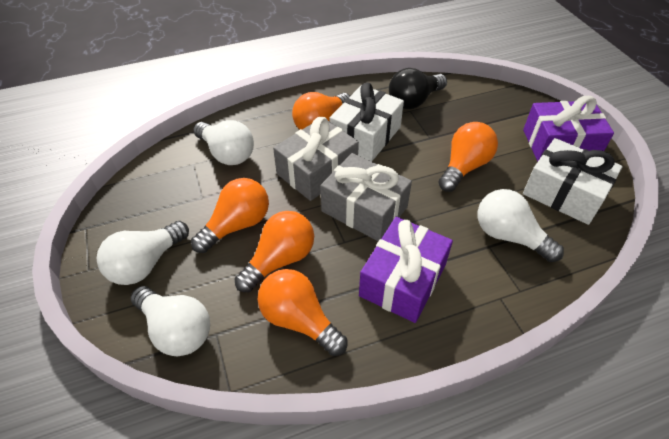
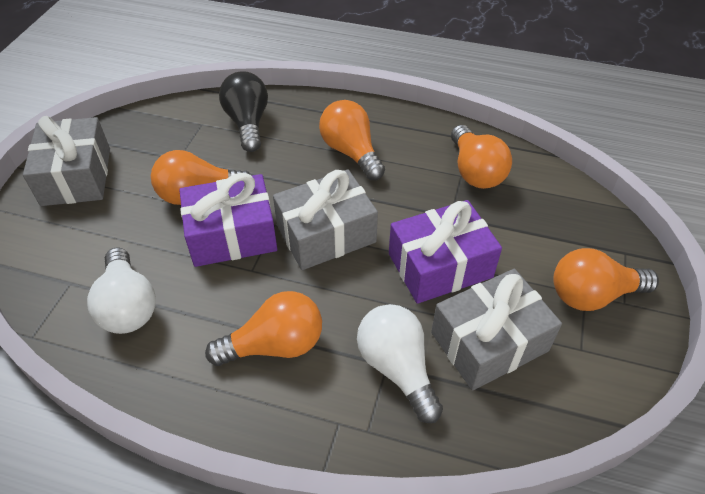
grey gift: 2 -> 3
white gift: 2 -> 0
white light bulb: 4 -> 2

